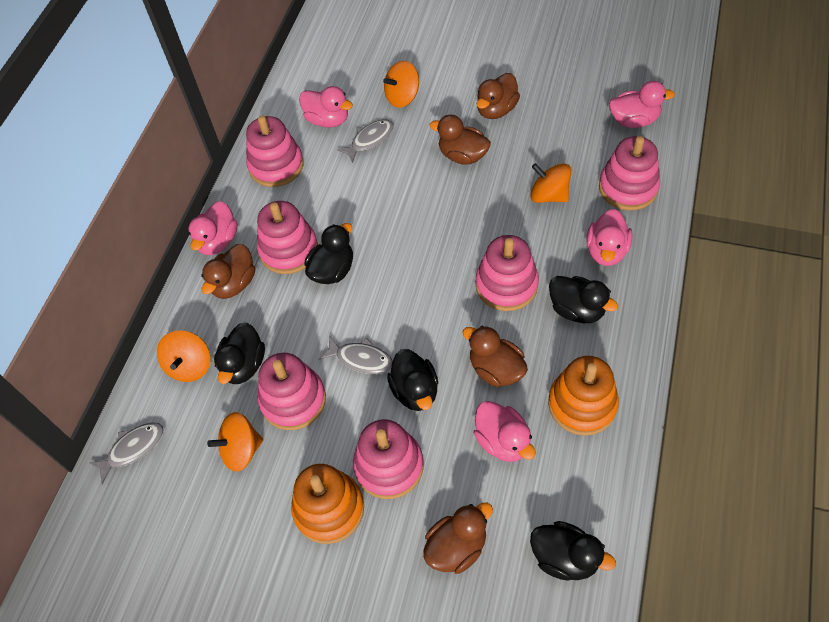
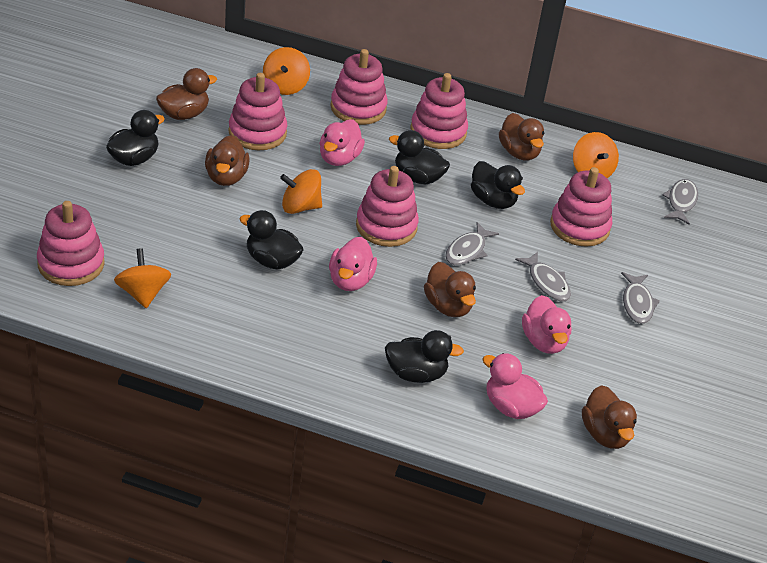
grey fish: 3 -> 4
orange stacking toy: 2 -> 0
pink duck: 5 -> 4

